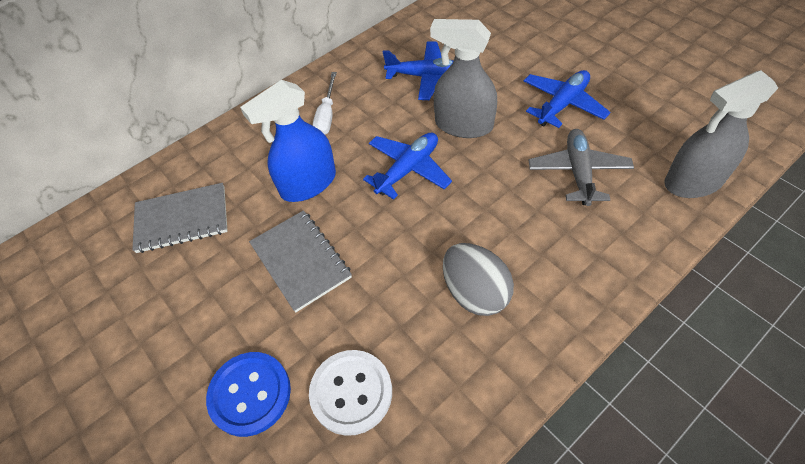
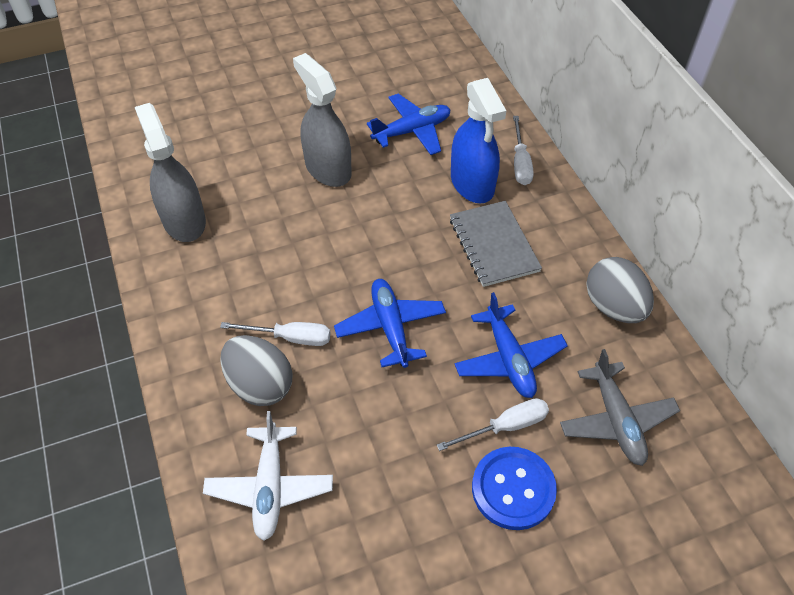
grey egg: 1 -> 2
grey notebook: 2 -> 1
white button: 1 -> 0
white plane: 0 -> 1
white screwdriver: 1 -> 3

